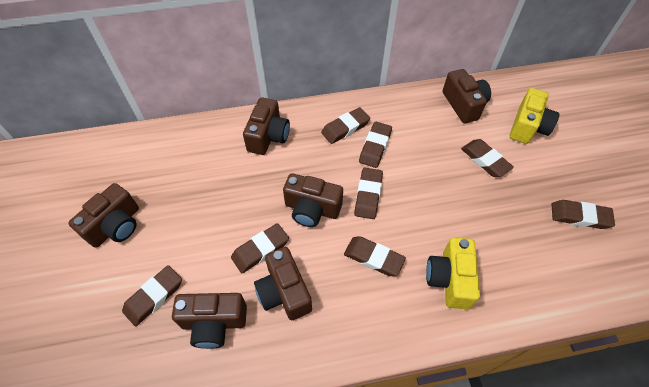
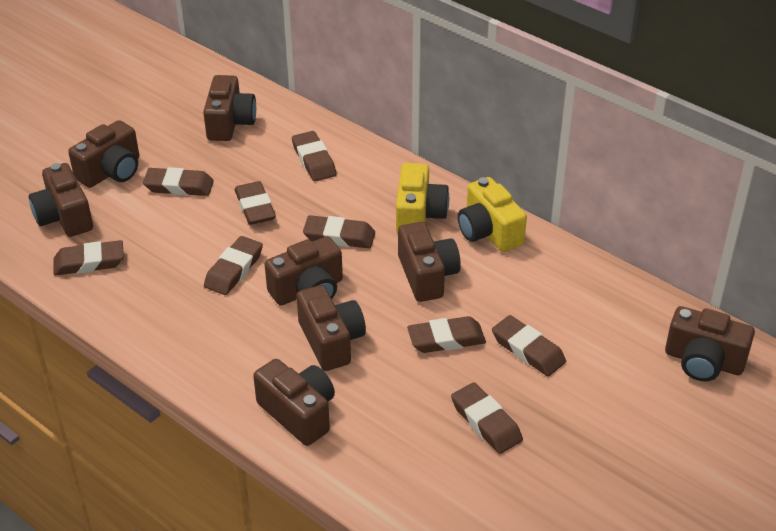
brown camera: 6 -> 8
brown eraser: 8 -> 9

